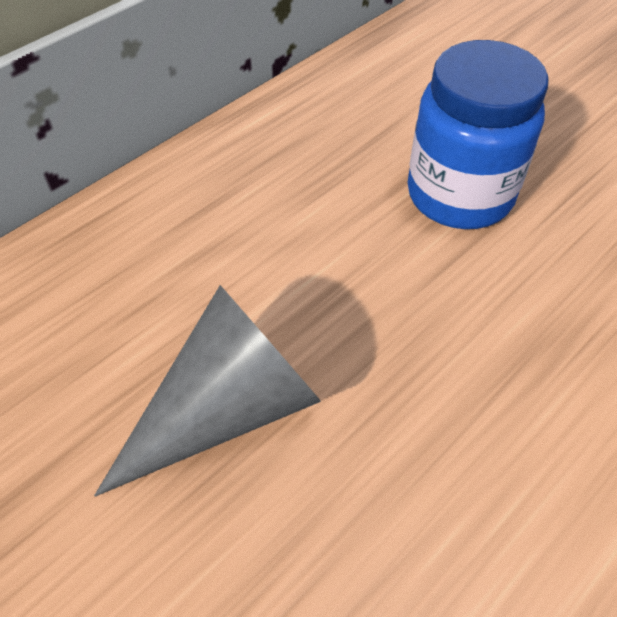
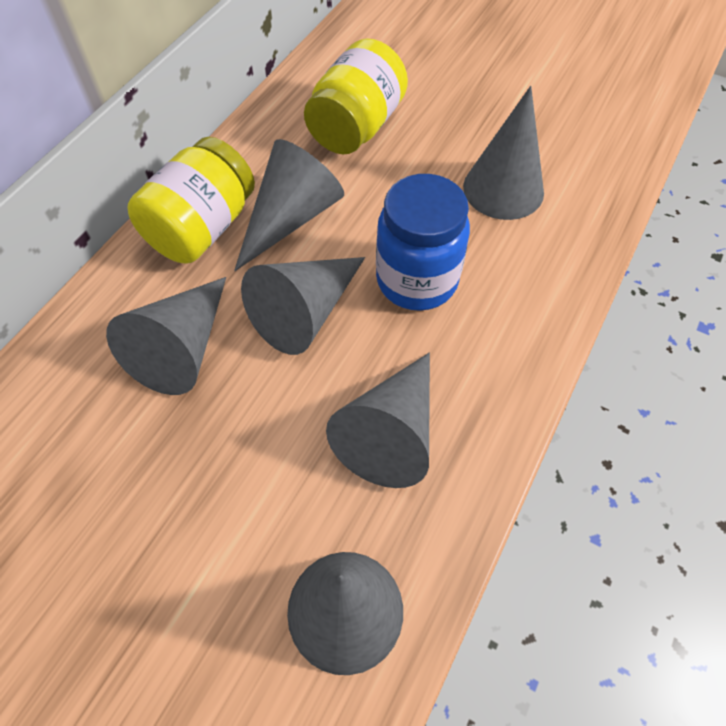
grey cone: 1 -> 6
yellow jar: 0 -> 2

